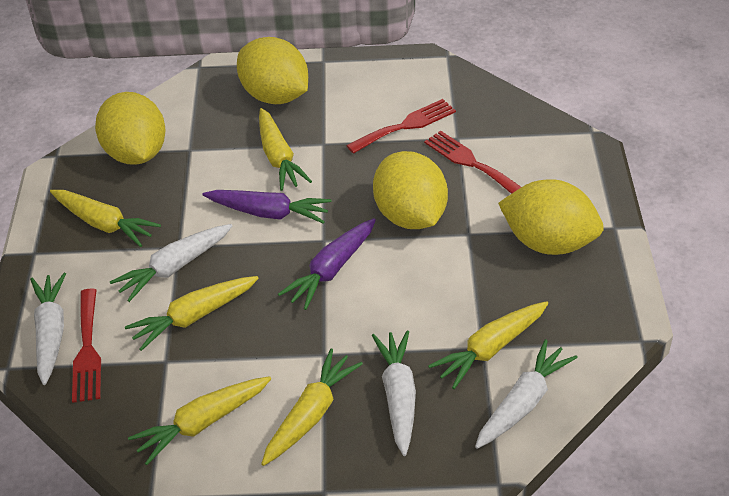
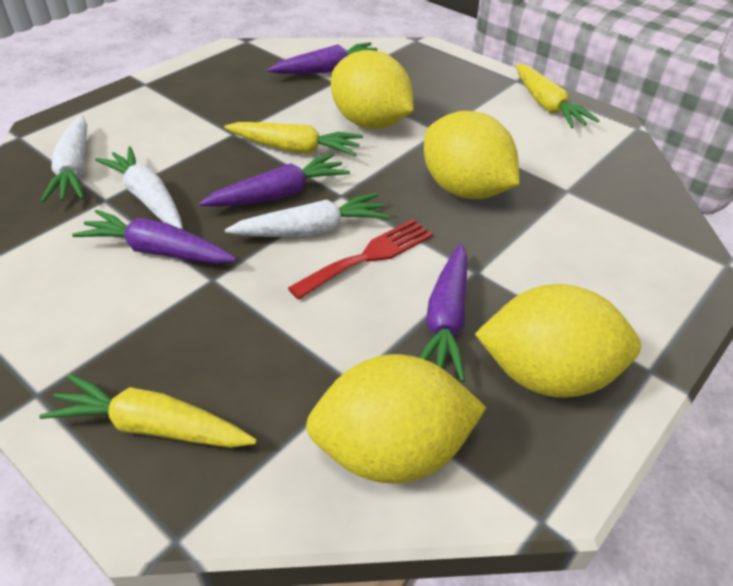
purple carrot: 2 -> 4
red fork: 3 -> 1
white carrot: 4 -> 3
yellow carrot: 6 -> 3

